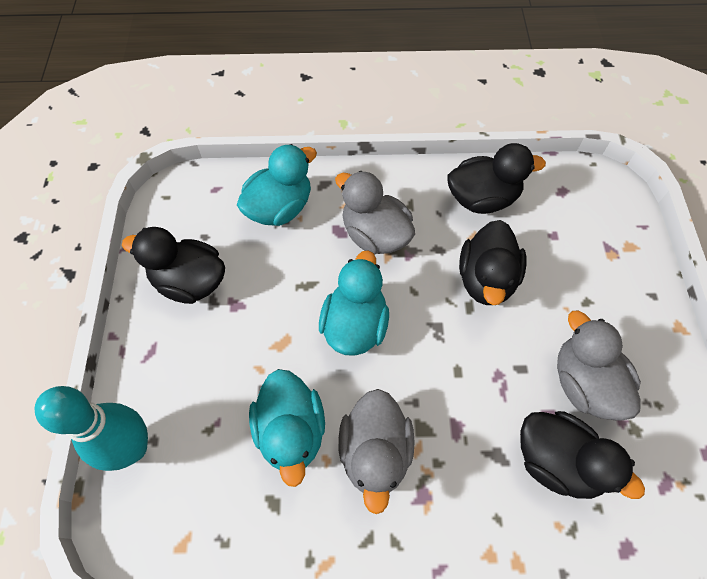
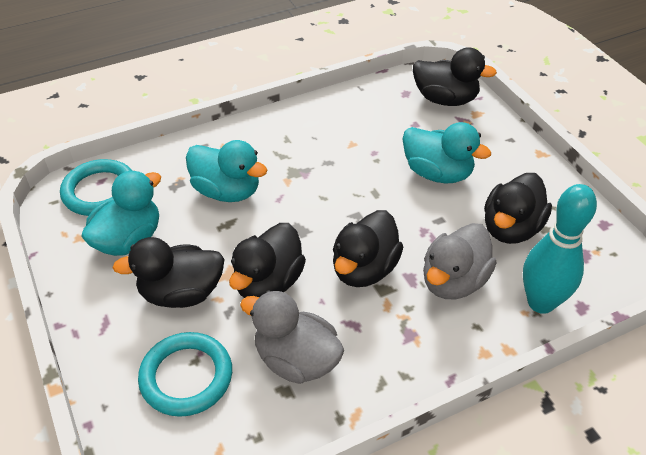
black duck: 4 -> 5
grey duck: 3 -> 2
turquoise ring: 0 -> 2

